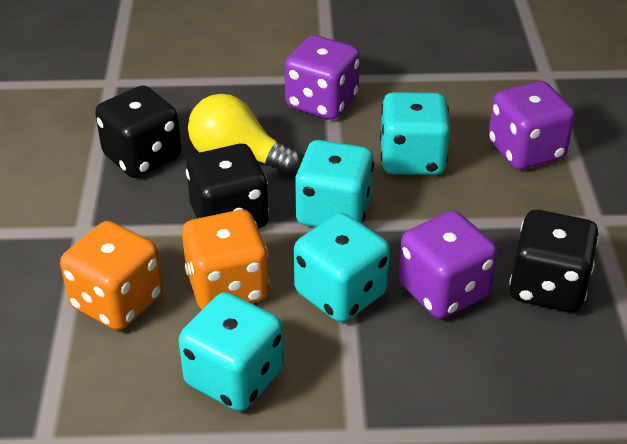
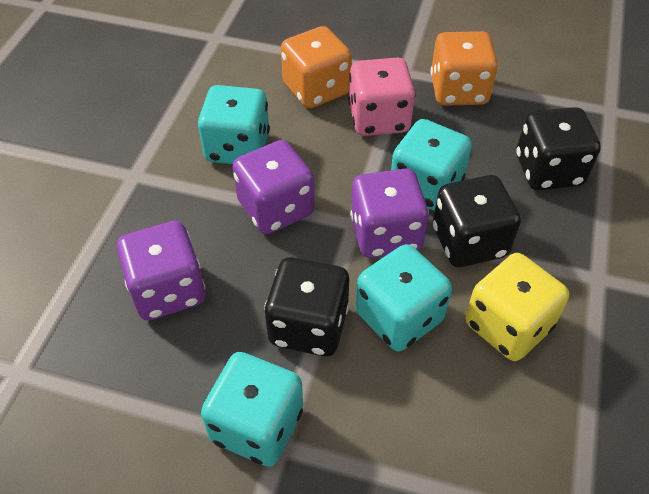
pink dice: 0 -> 1
yellow dice: 0 -> 1
yellow light bulb: 1 -> 0

